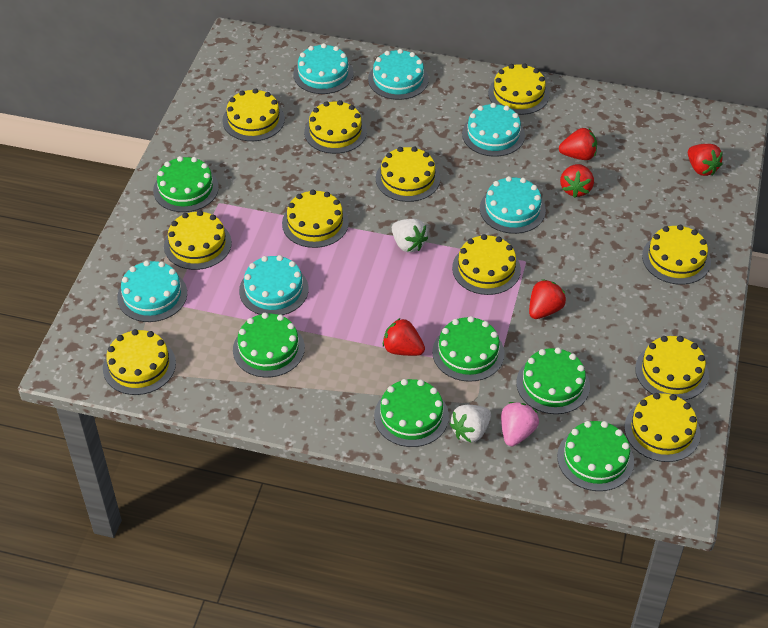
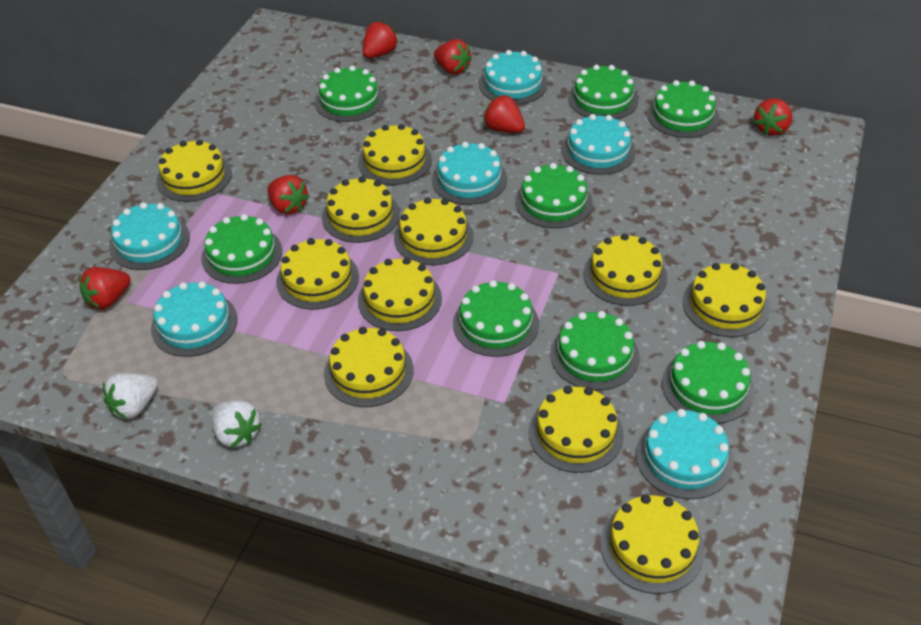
green cake: 6 -> 8
pink strawberry: 1 -> 0
red strawberry: 5 -> 6

